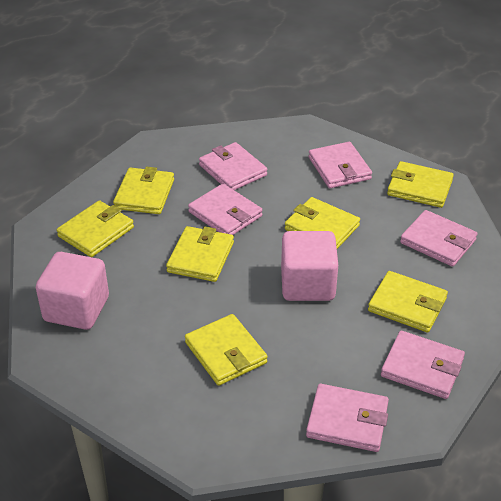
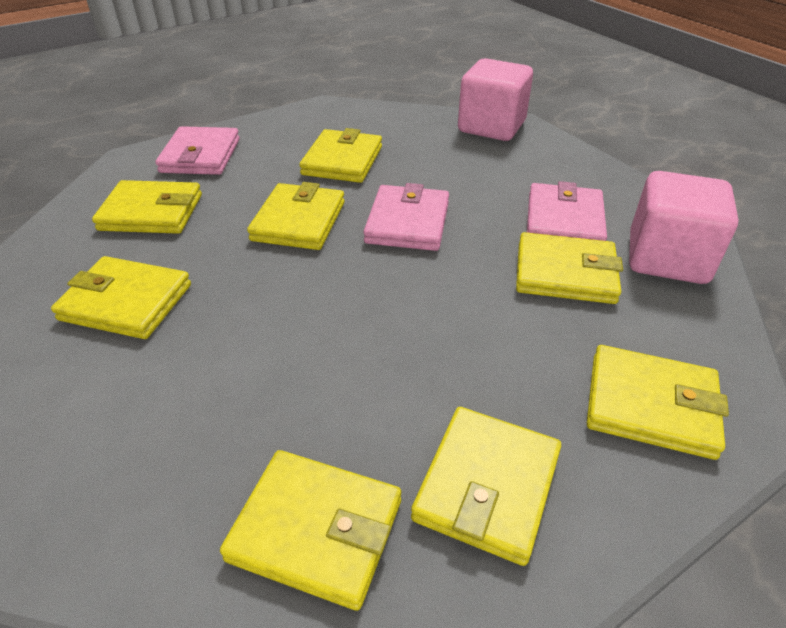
pink wallet: 6 -> 3
yellow wallet: 7 -> 8

